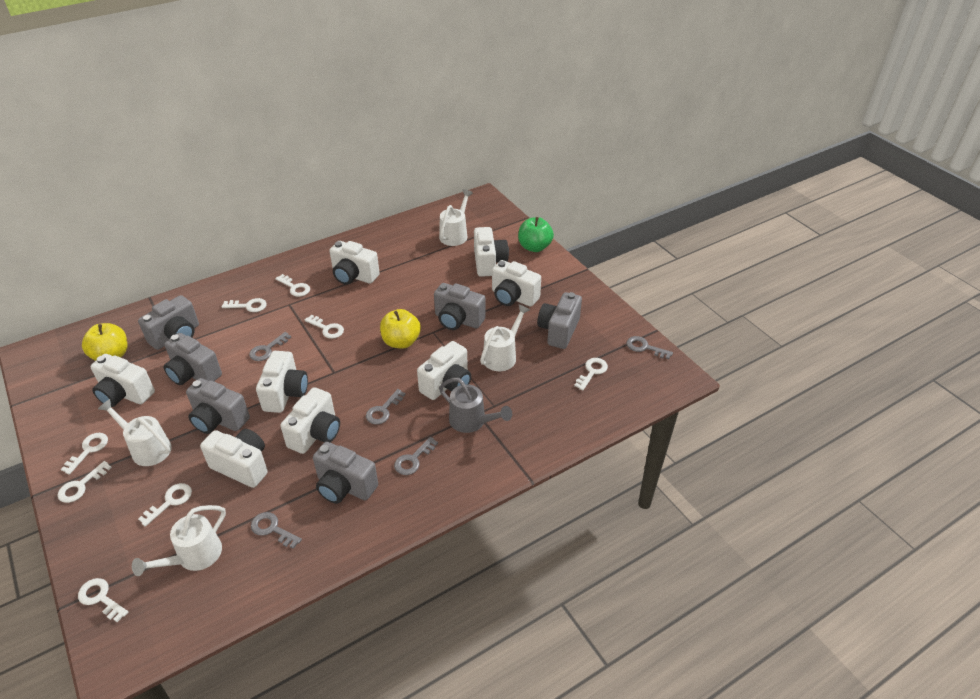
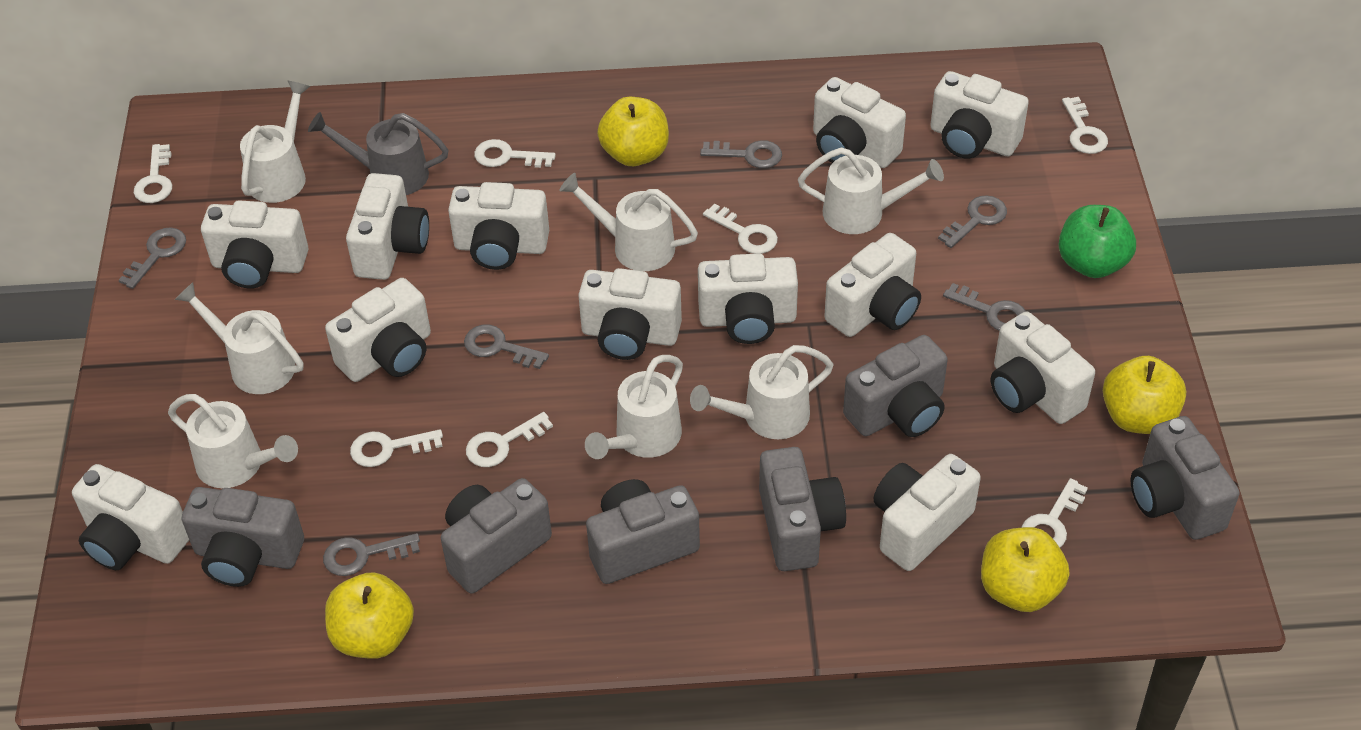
grey key: 5 -> 6
white camera: 8 -> 12
white key: 8 -> 7
white watering can: 4 -> 7
yellow apple: 2 -> 4

